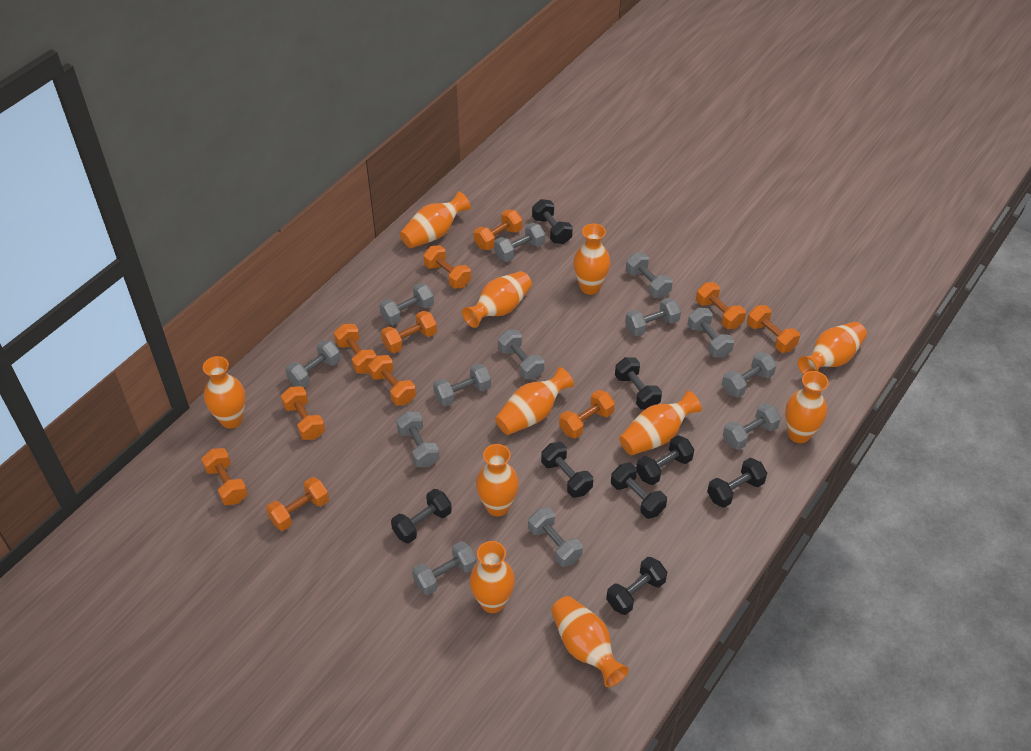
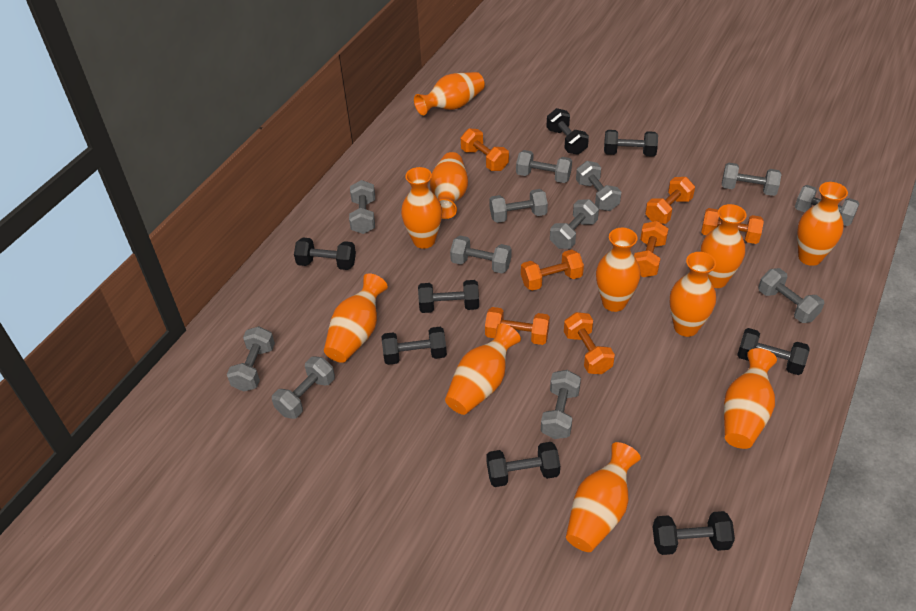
grey dumbbell: 13 -> 12
orange dumbbell: 11 -> 7

